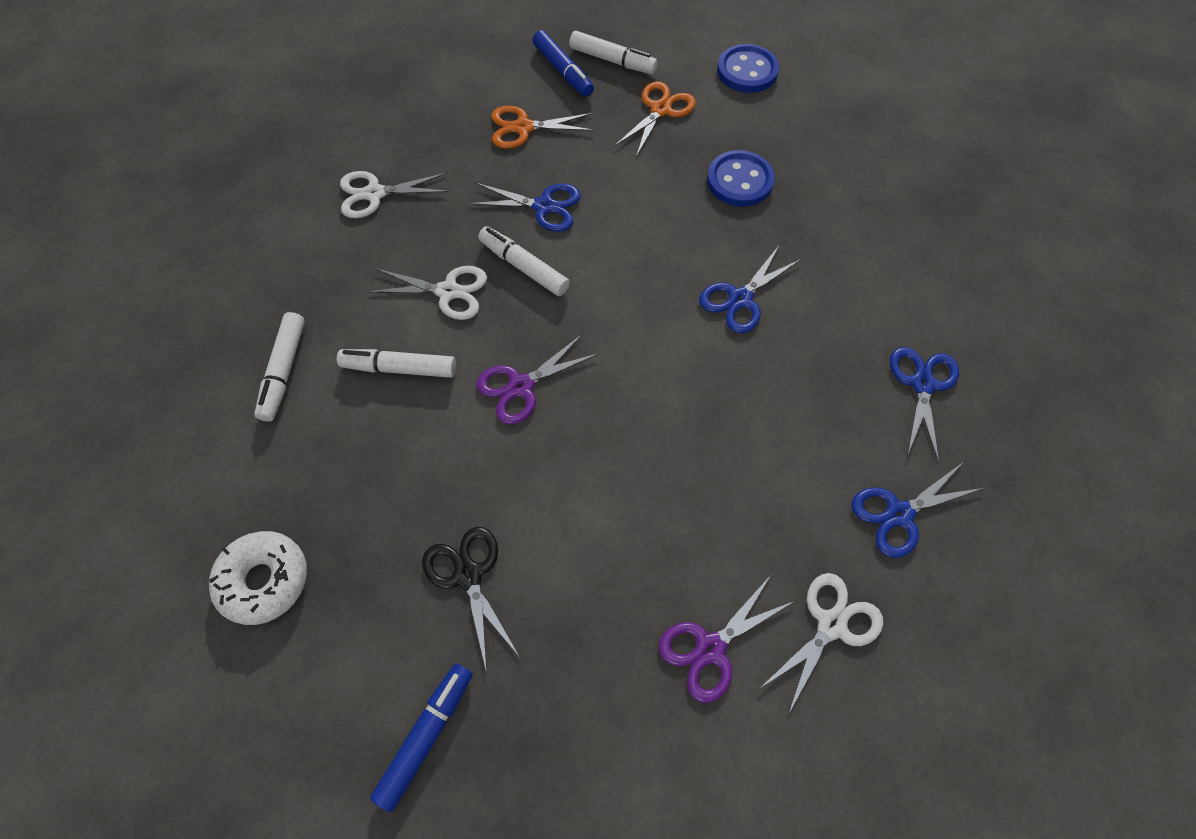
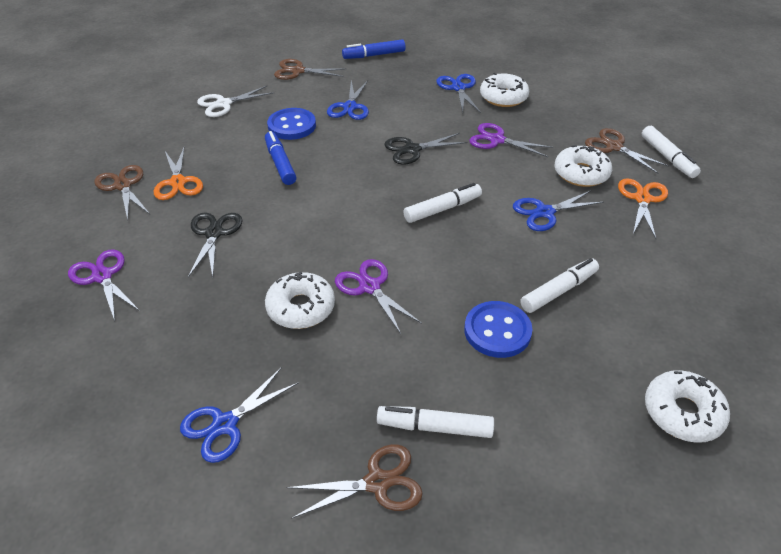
black scissors: 1 -> 2
brown scissors: 0 -> 4
purple scissors: 2 -> 3
white donut: 1 -> 4
white scissors: 3 -> 1

